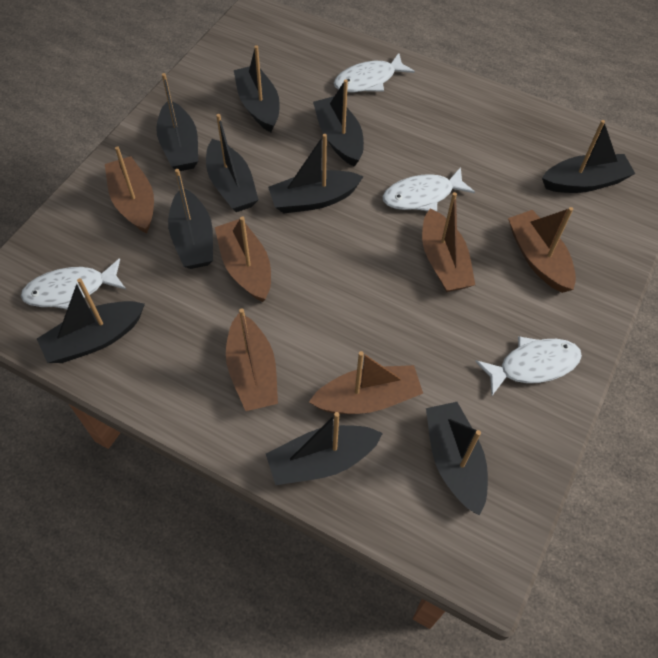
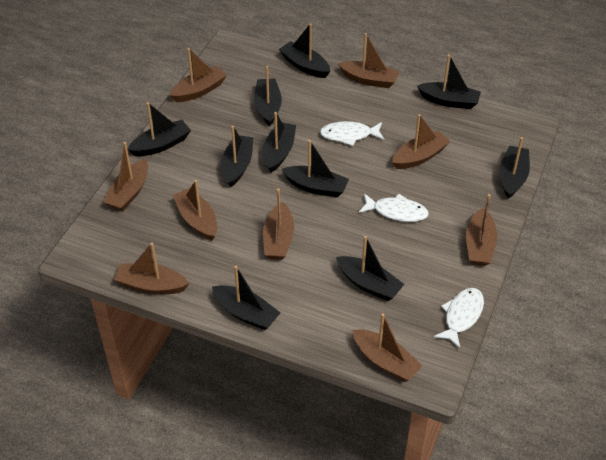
brown boat: 6 -> 9
white fish: 4 -> 3

